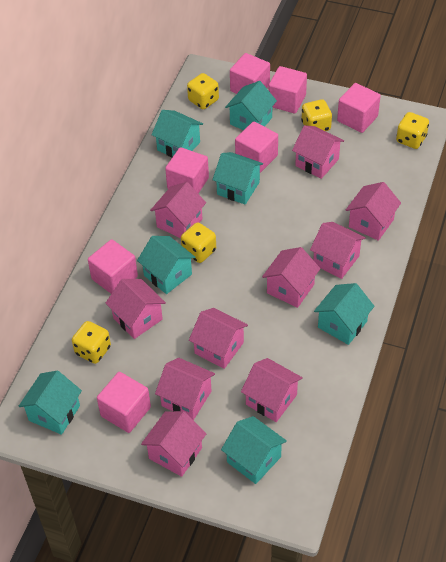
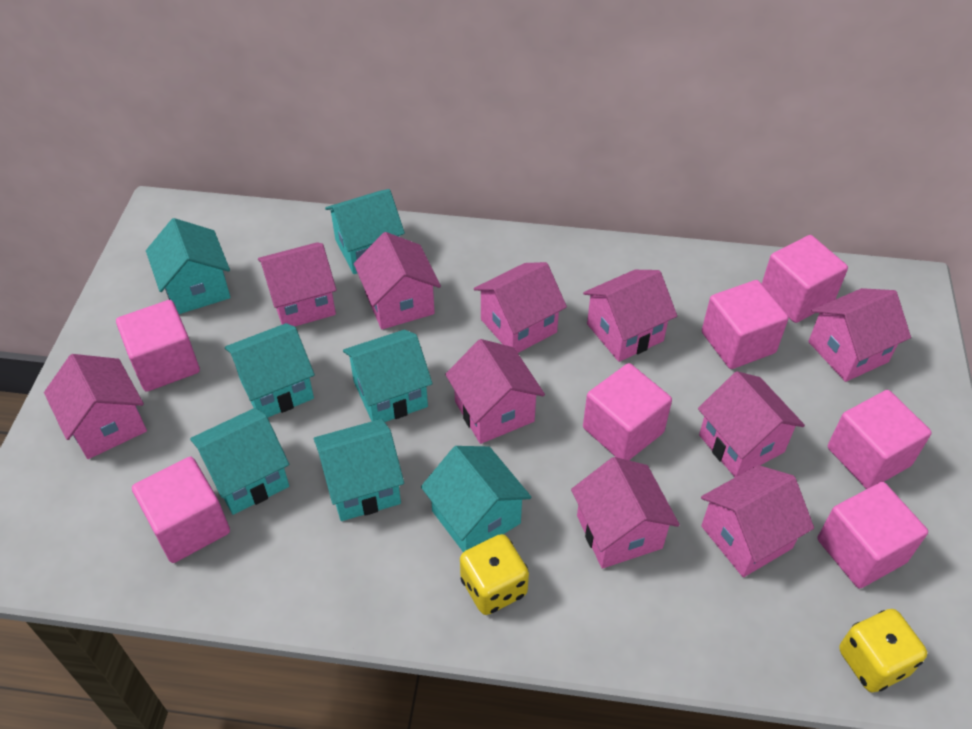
yellow dice: 5 -> 2

